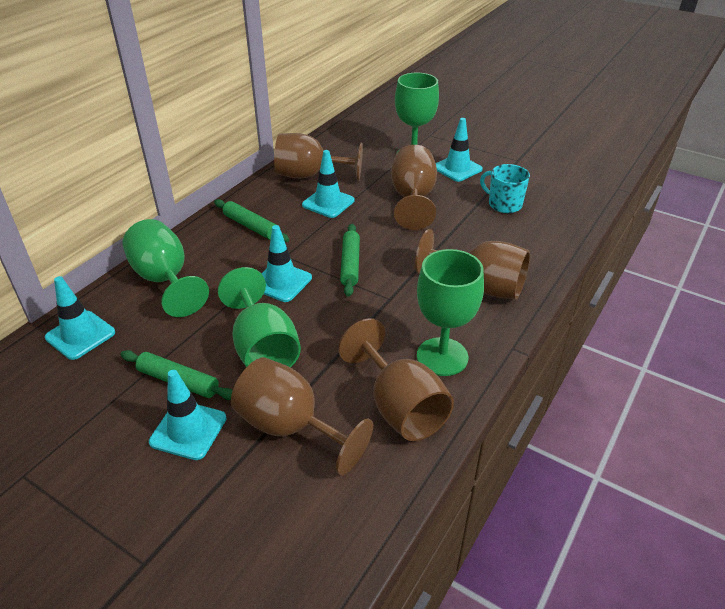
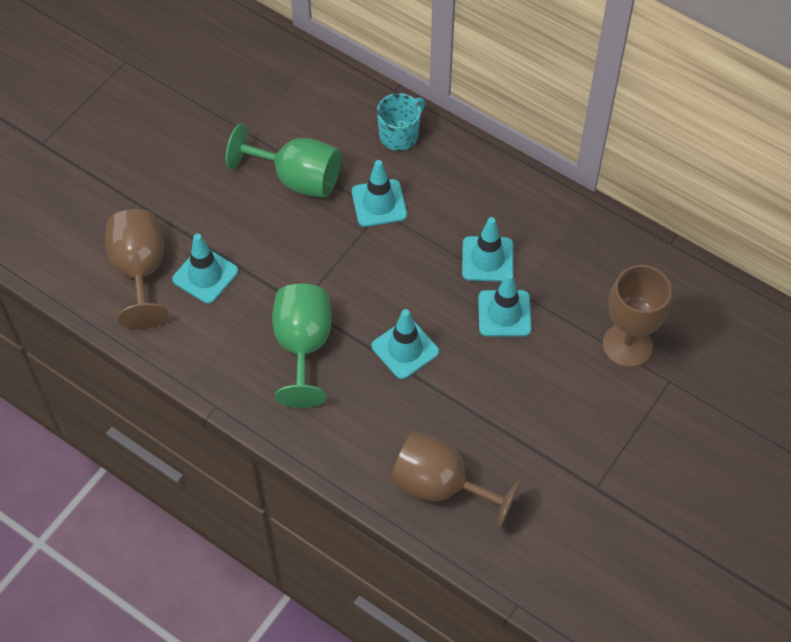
brown goblet: 5 -> 3
green goblet: 4 -> 2
green rolling pin: 3 -> 0

